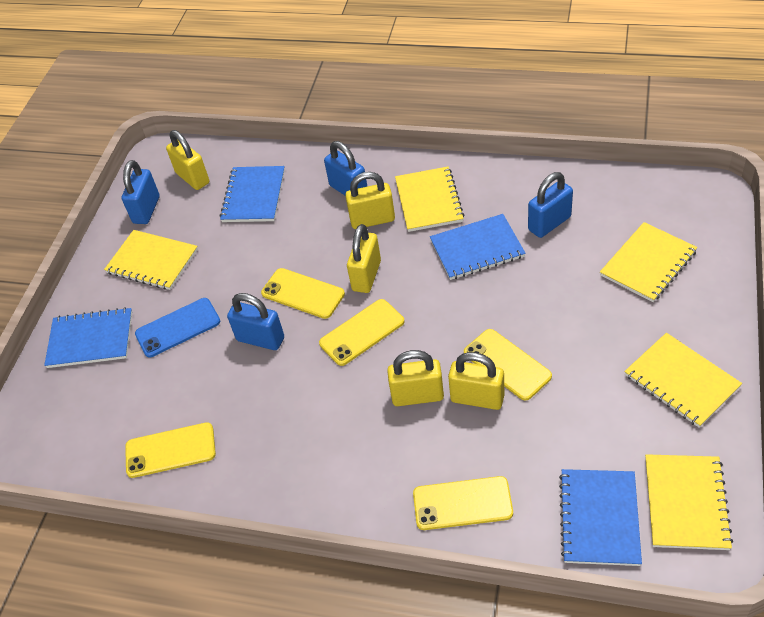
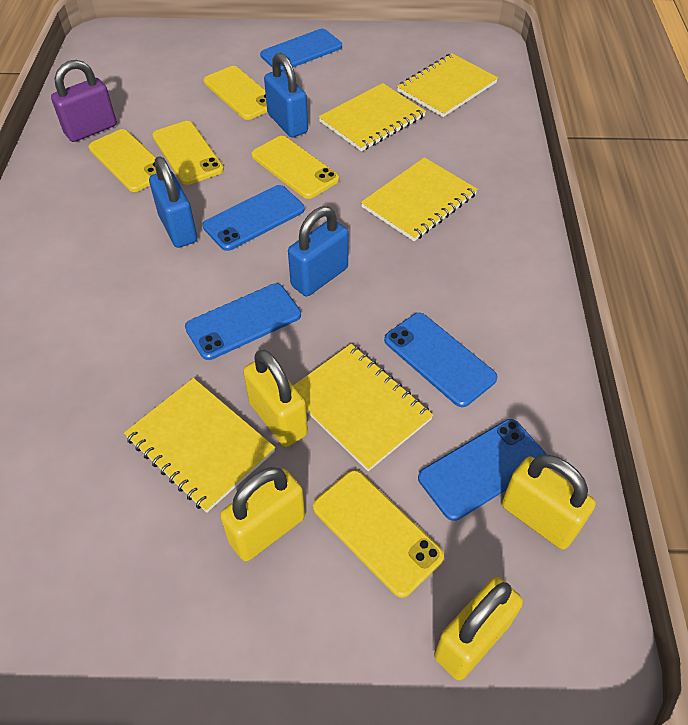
blue notebook: 4 -> 0
blue padlock: 4 -> 3
blue phone: 1 -> 5
purple padlock: 0 -> 1
yellow padlock: 5 -> 4

